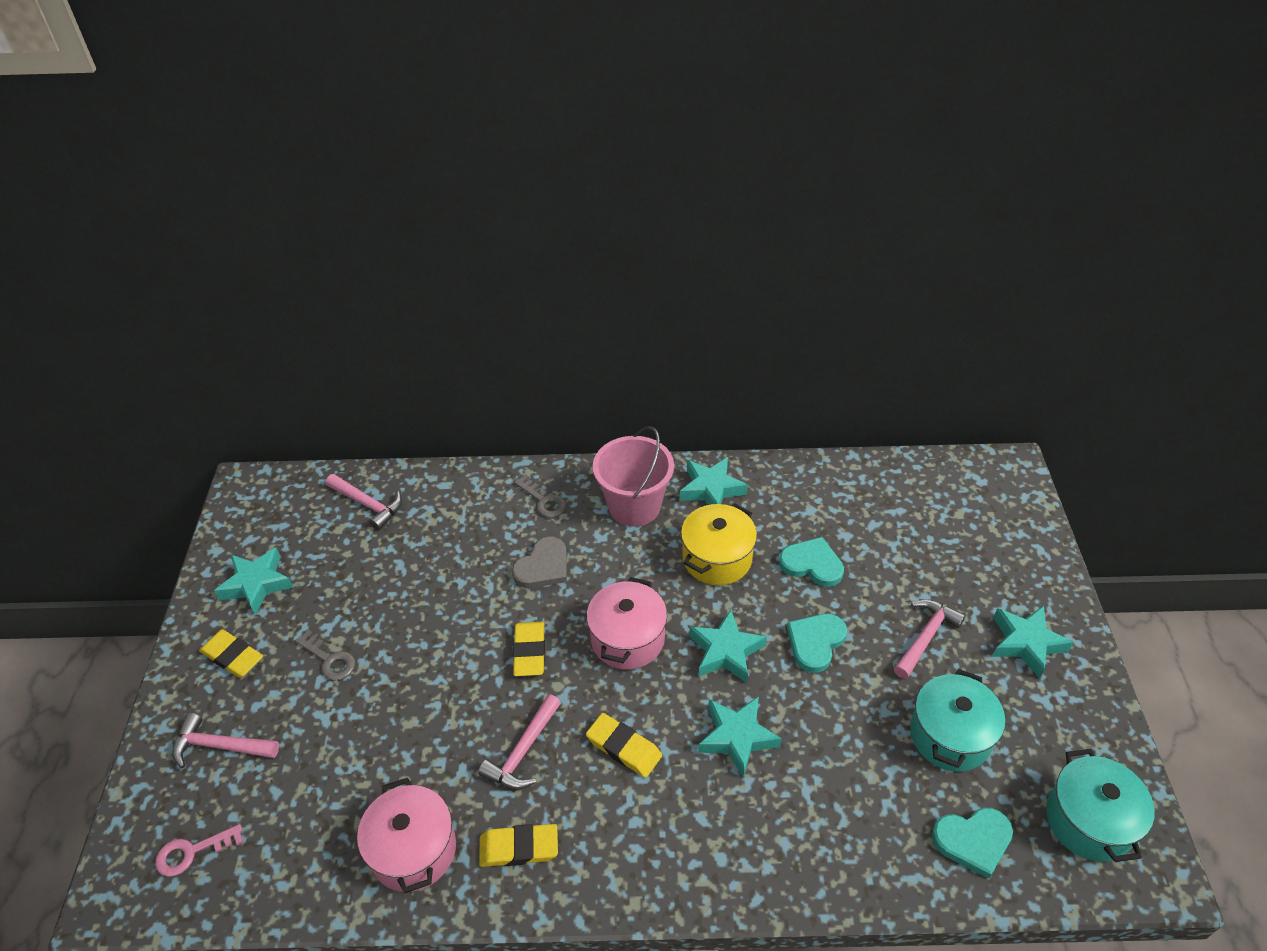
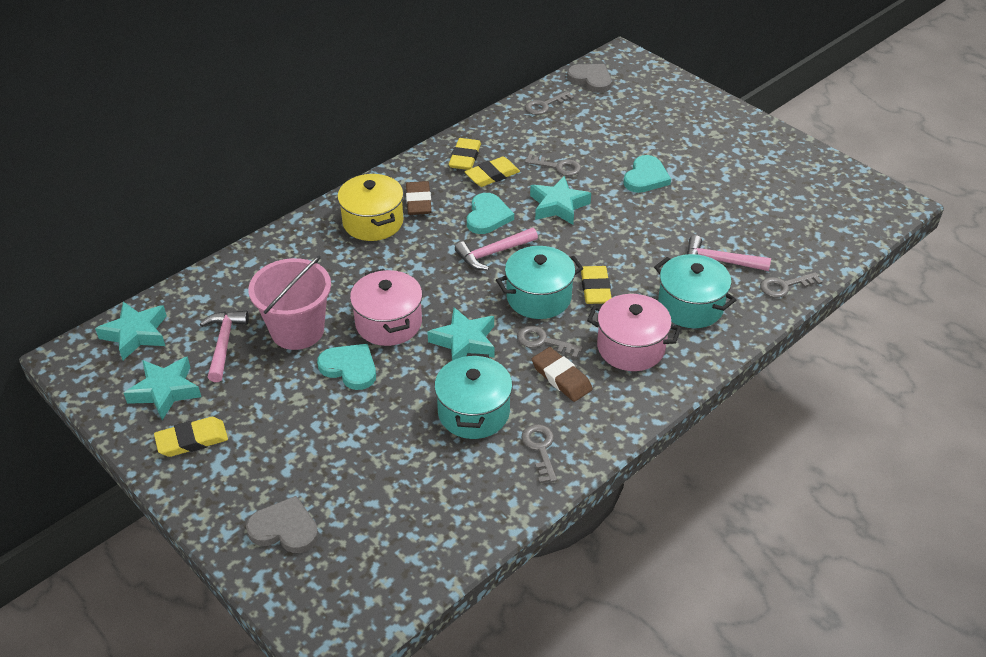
brown eraser: 0 -> 2
grey heart: 1 -> 2
grey key: 2 -> 5
pink hammer: 4 -> 3
pink key: 1 -> 0
turquoise pot: 2 -> 3
turquoise star: 5 -> 4

